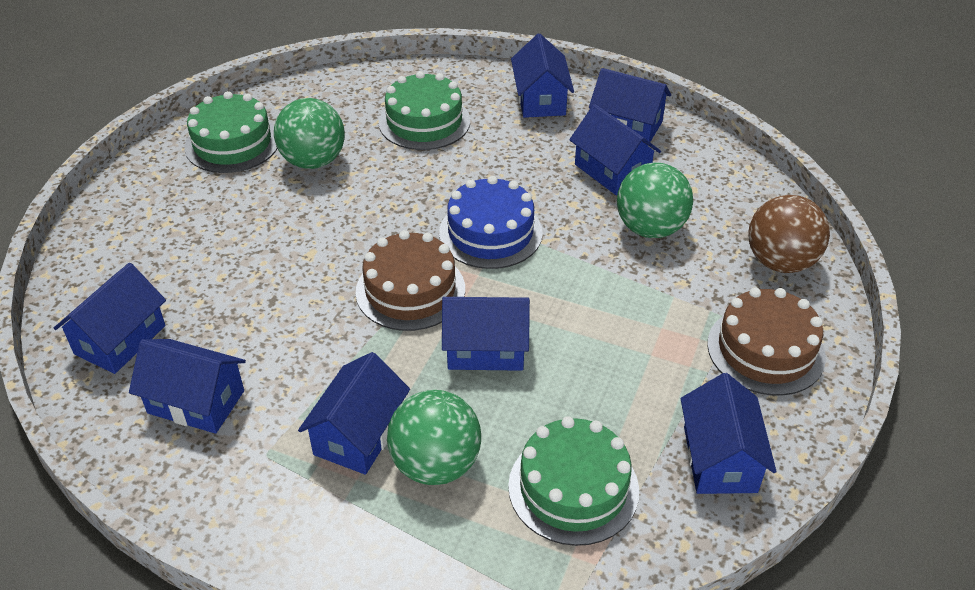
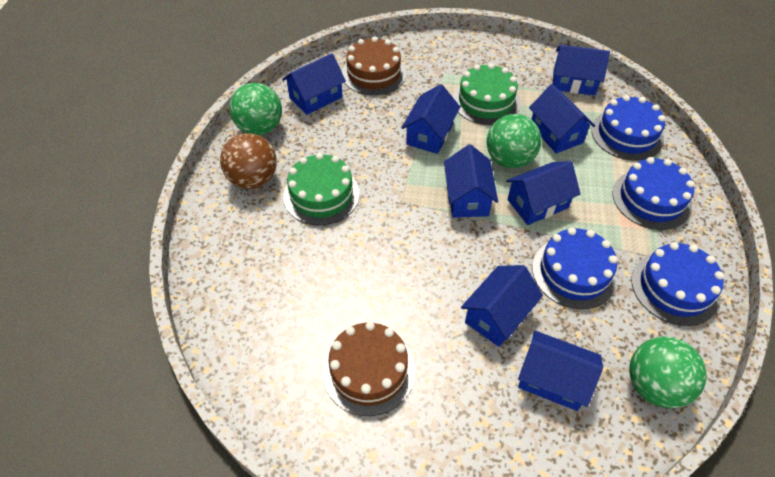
blue cake: 1 -> 4
green cake: 3 -> 2

